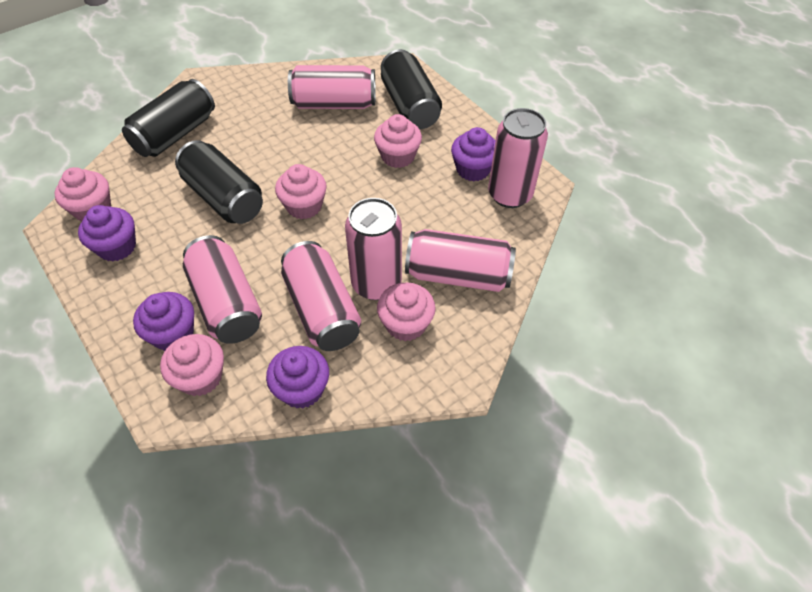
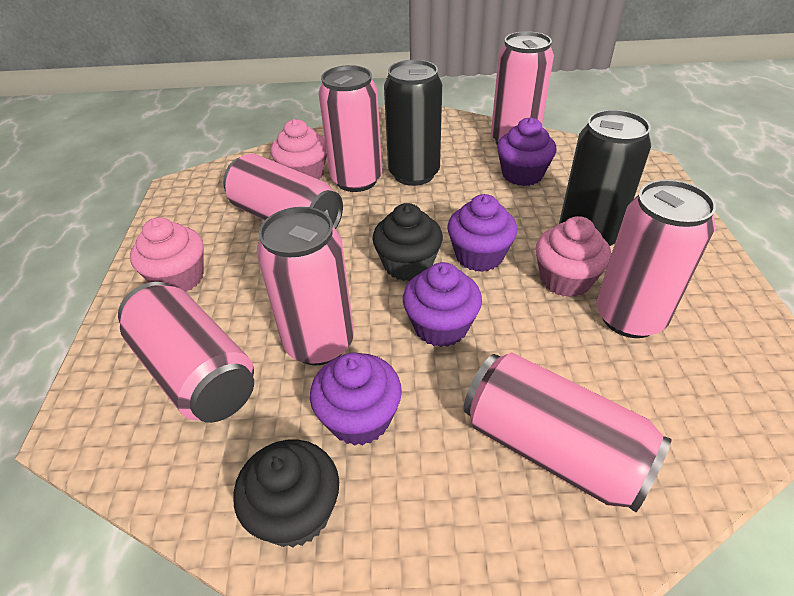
black can: 3 -> 2
black cupcake: 0 -> 2
pink can: 6 -> 7
pink cupcake: 5 -> 3

